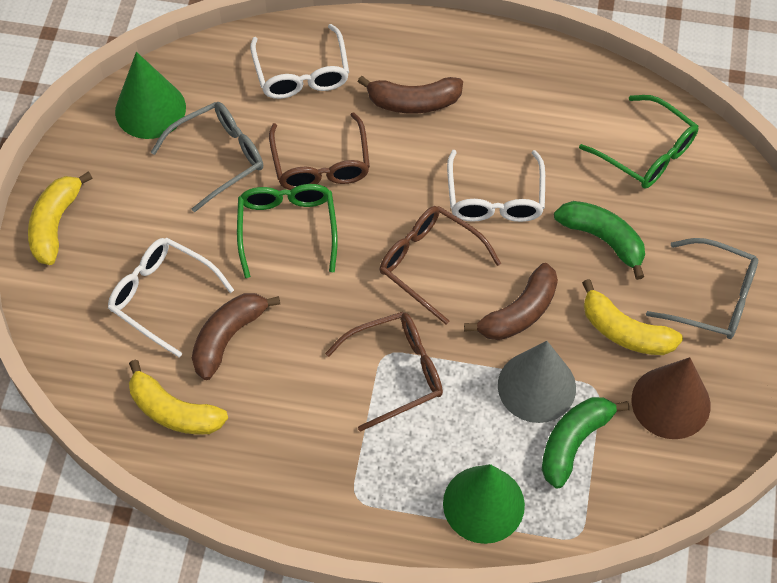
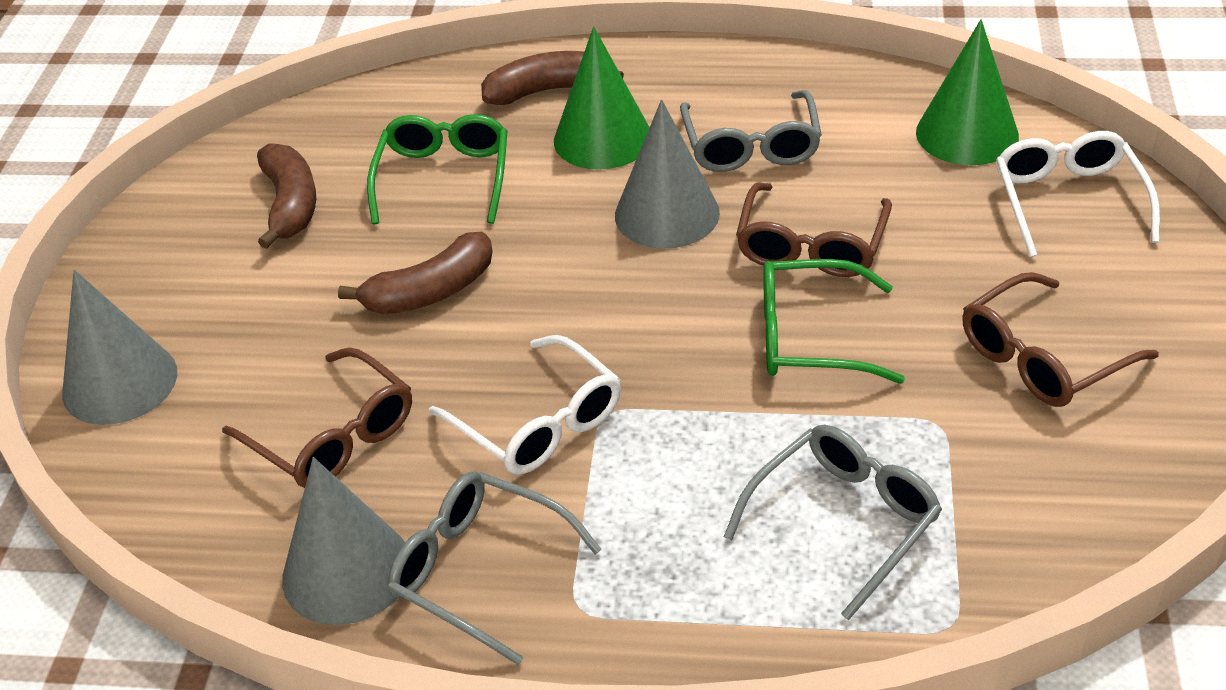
brown cone: 1 -> 0
green banana: 2 -> 0
grey cone: 1 -> 3
grey glasses: 2 -> 3
white glasses: 3 -> 2
yellow banana: 3 -> 0

